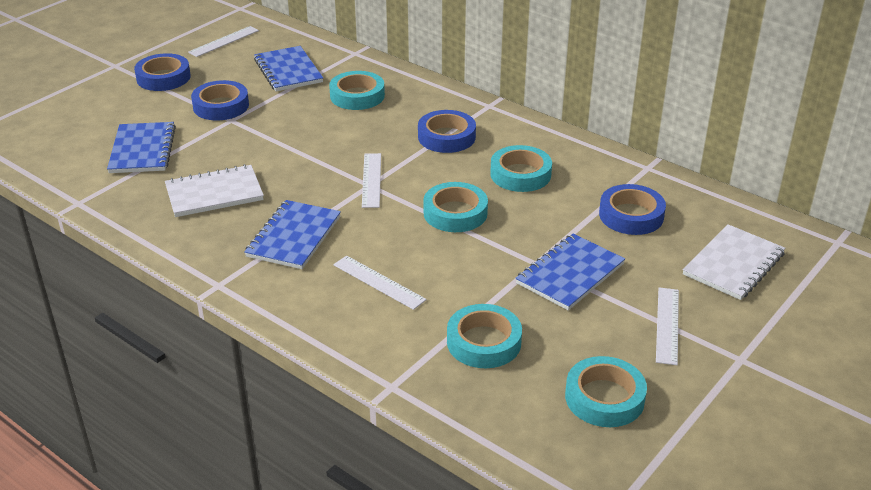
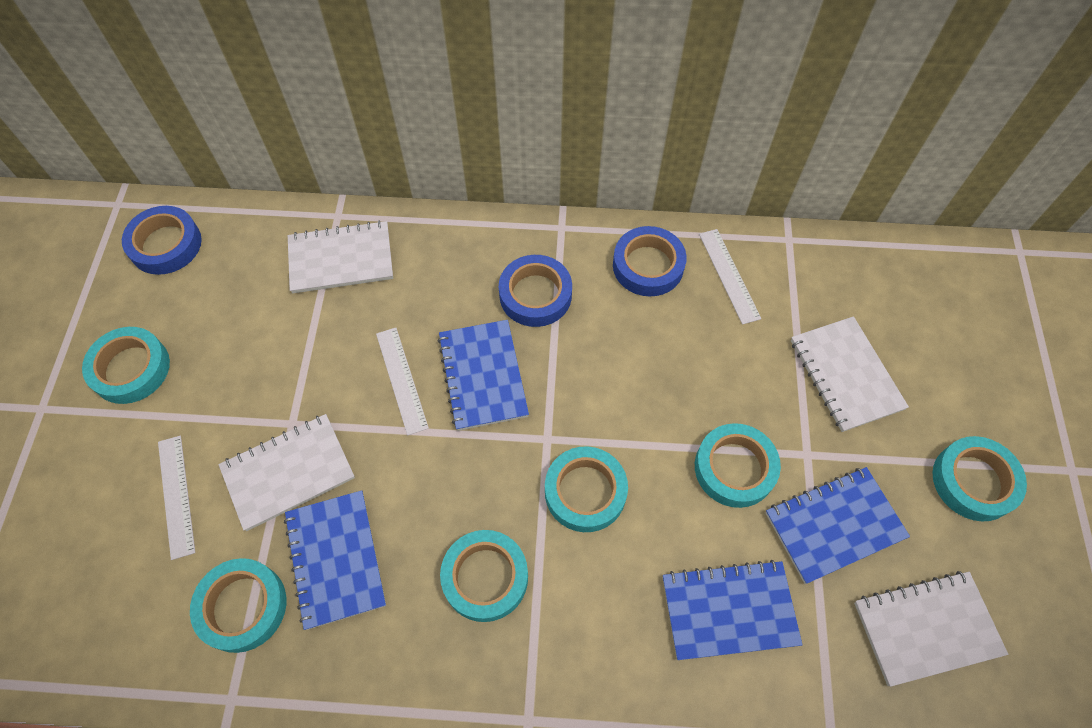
blue tape: 4 -> 3
turquoise tape: 5 -> 6
white notebook: 2 -> 4
white ruler: 4 -> 3

